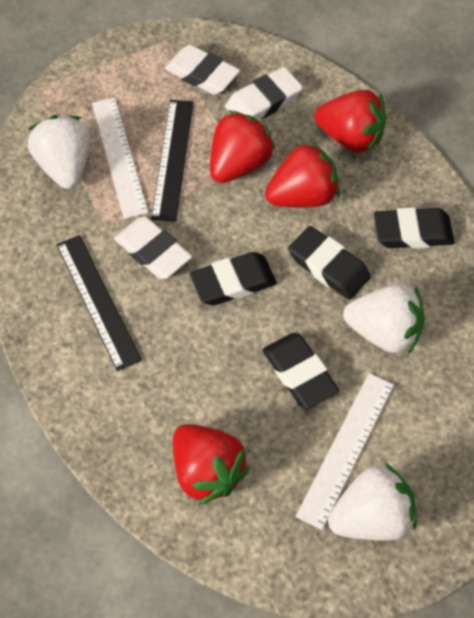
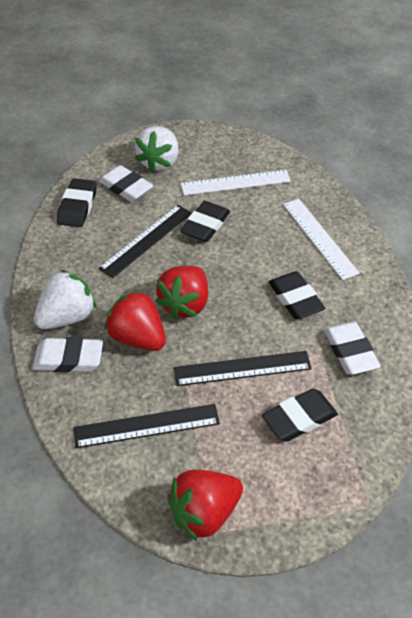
black ruler: 2 -> 3
red strawberry: 4 -> 3
white strawberry: 3 -> 2

